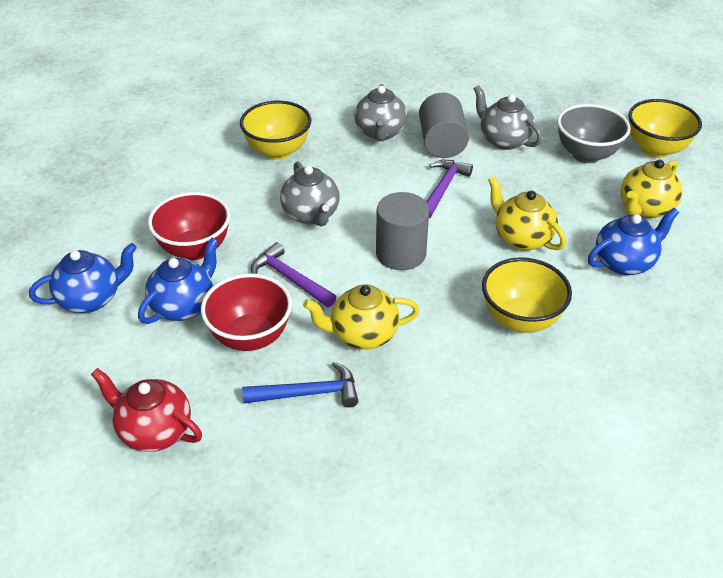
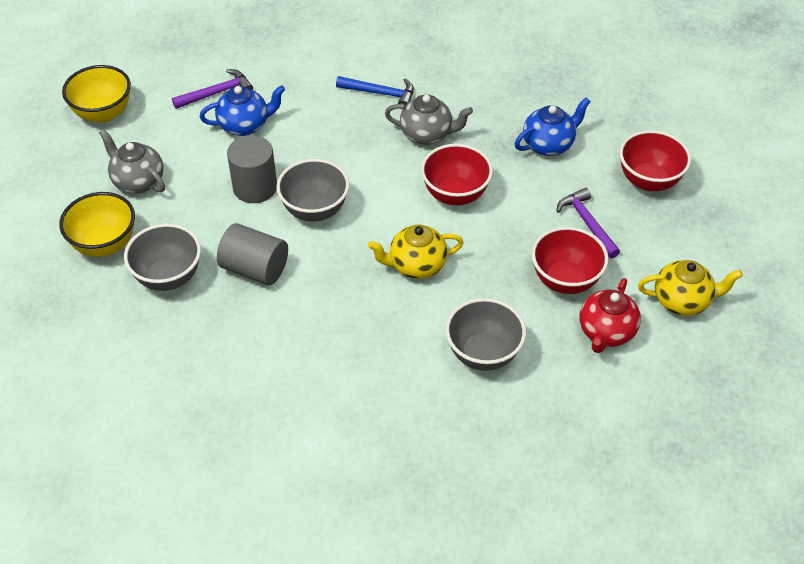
blue teapot: 3 -> 2
grey bowl: 1 -> 3
grey teapot: 3 -> 2
red bowl: 2 -> 3
yellow bowl: 3 -> 2
yellow teapot: 3 -> 2

